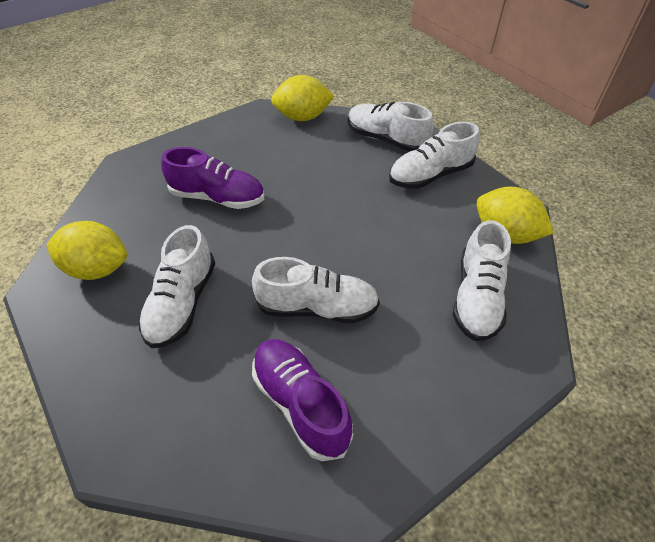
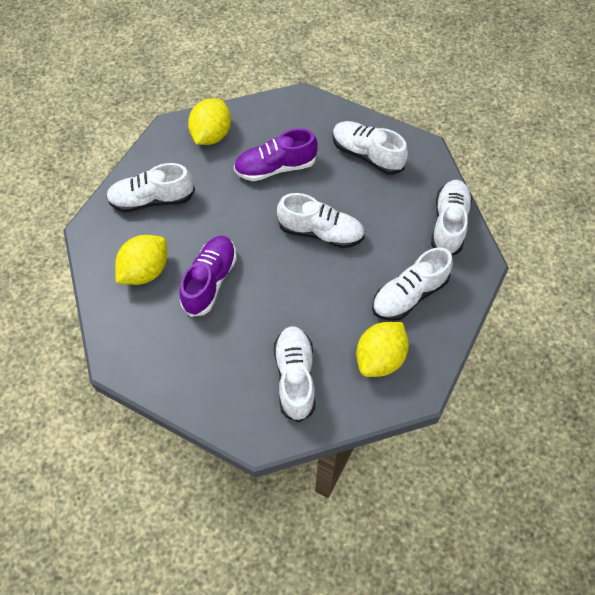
white shoe: 5 -> 6

